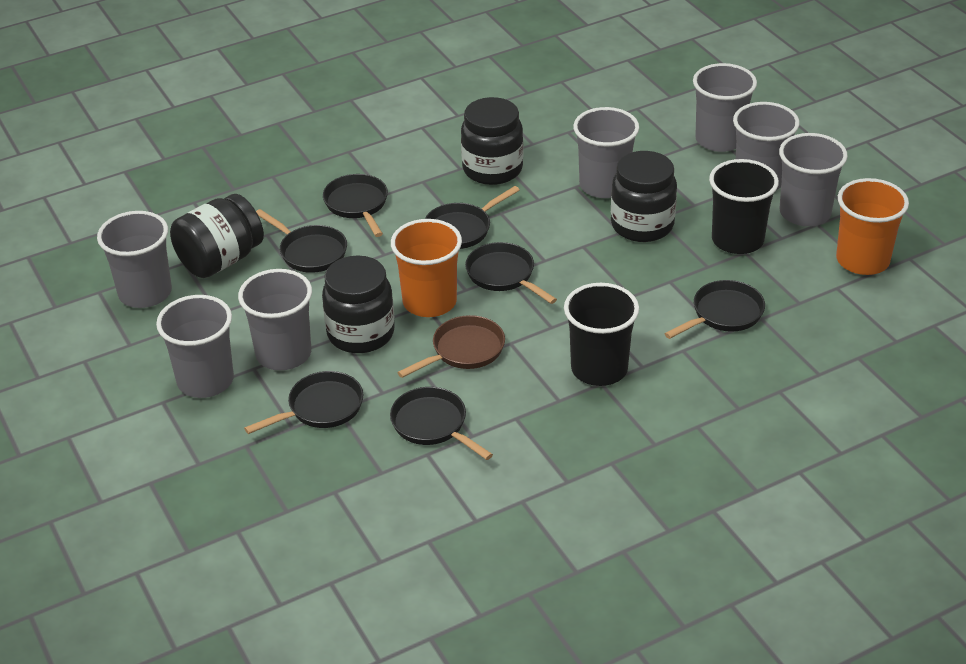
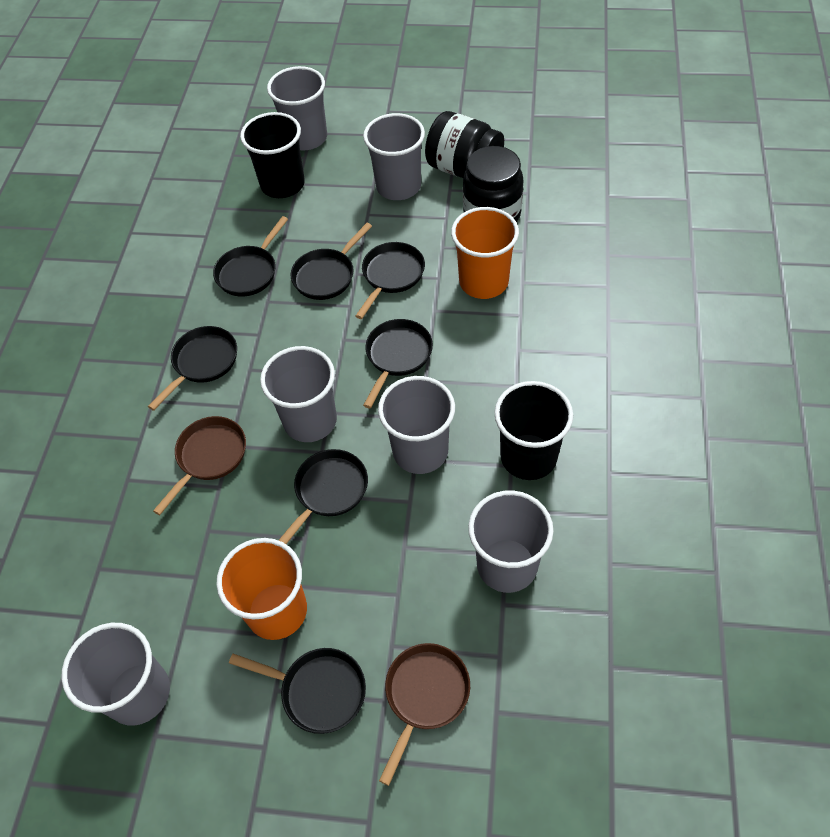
black jar: 4 -> 2
brown pan: 1 -> 2
grey cup: 7 -> 6

